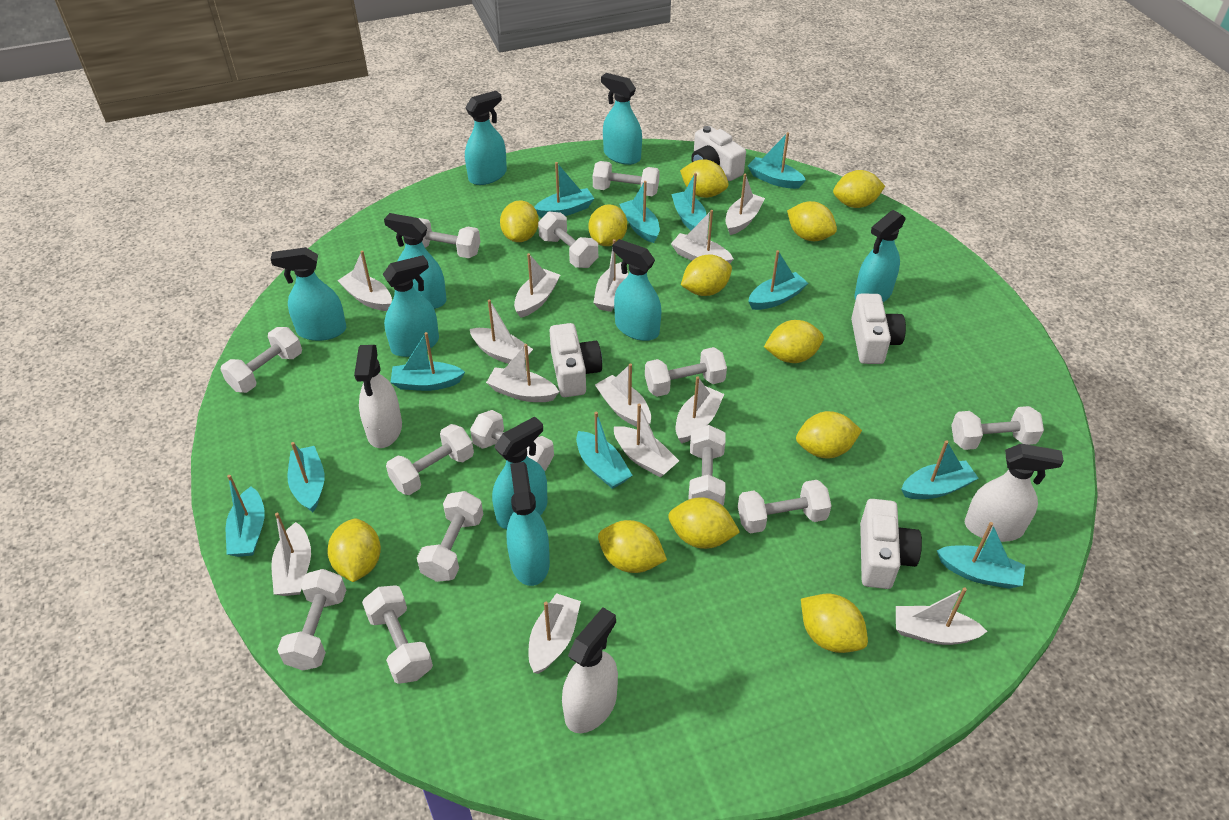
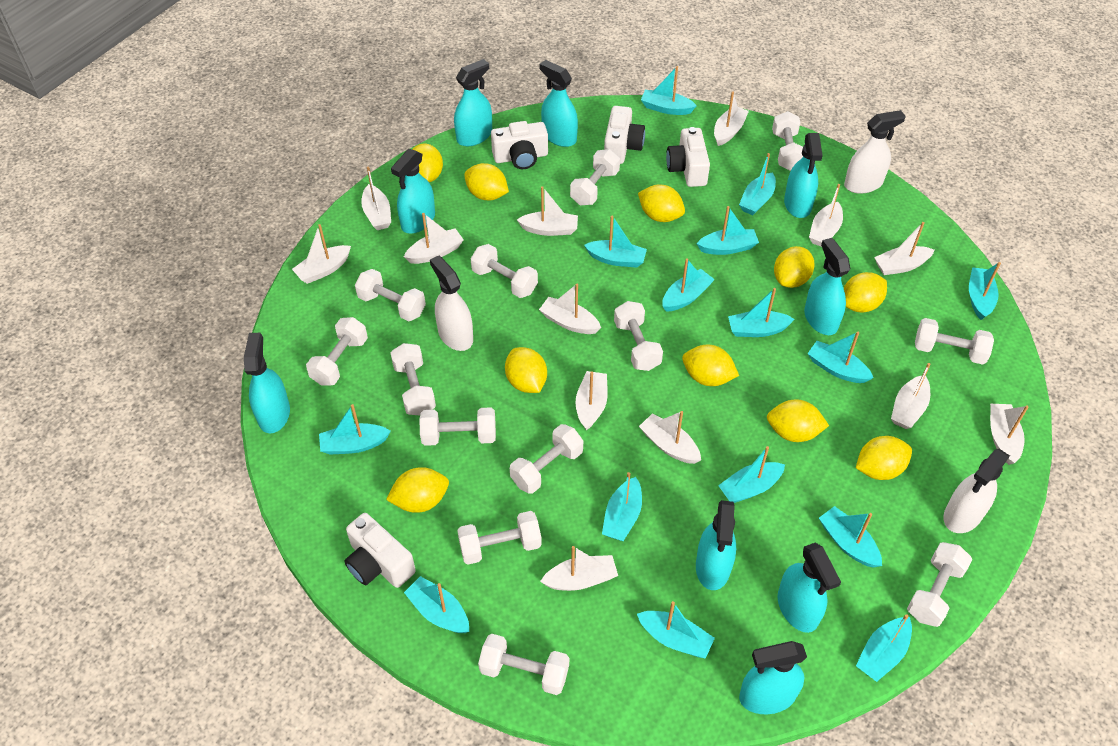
turquoise boat: 11 -> 15
yellow lemon: 12 -> 10

